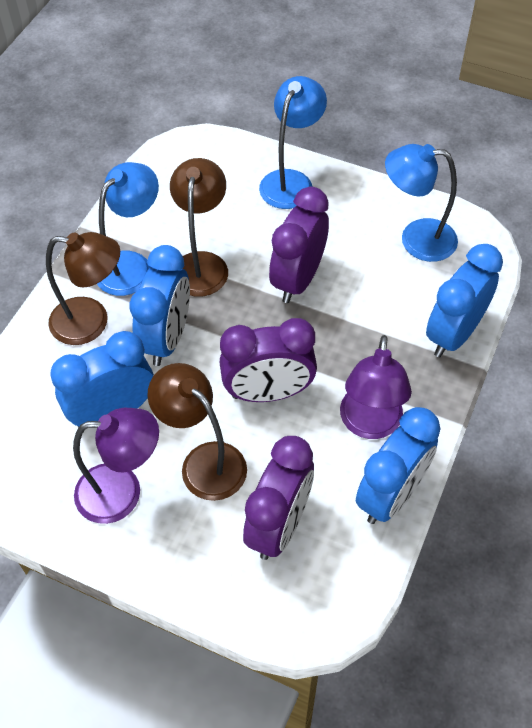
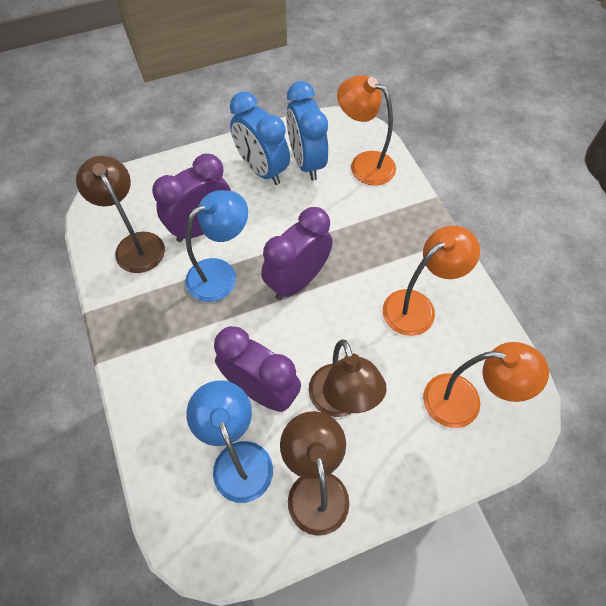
blue clock: 4 -> 2
blue lamp: 3 -> 2
orange lamp: 0 -> 3
purple lamp: 2 -> 0

